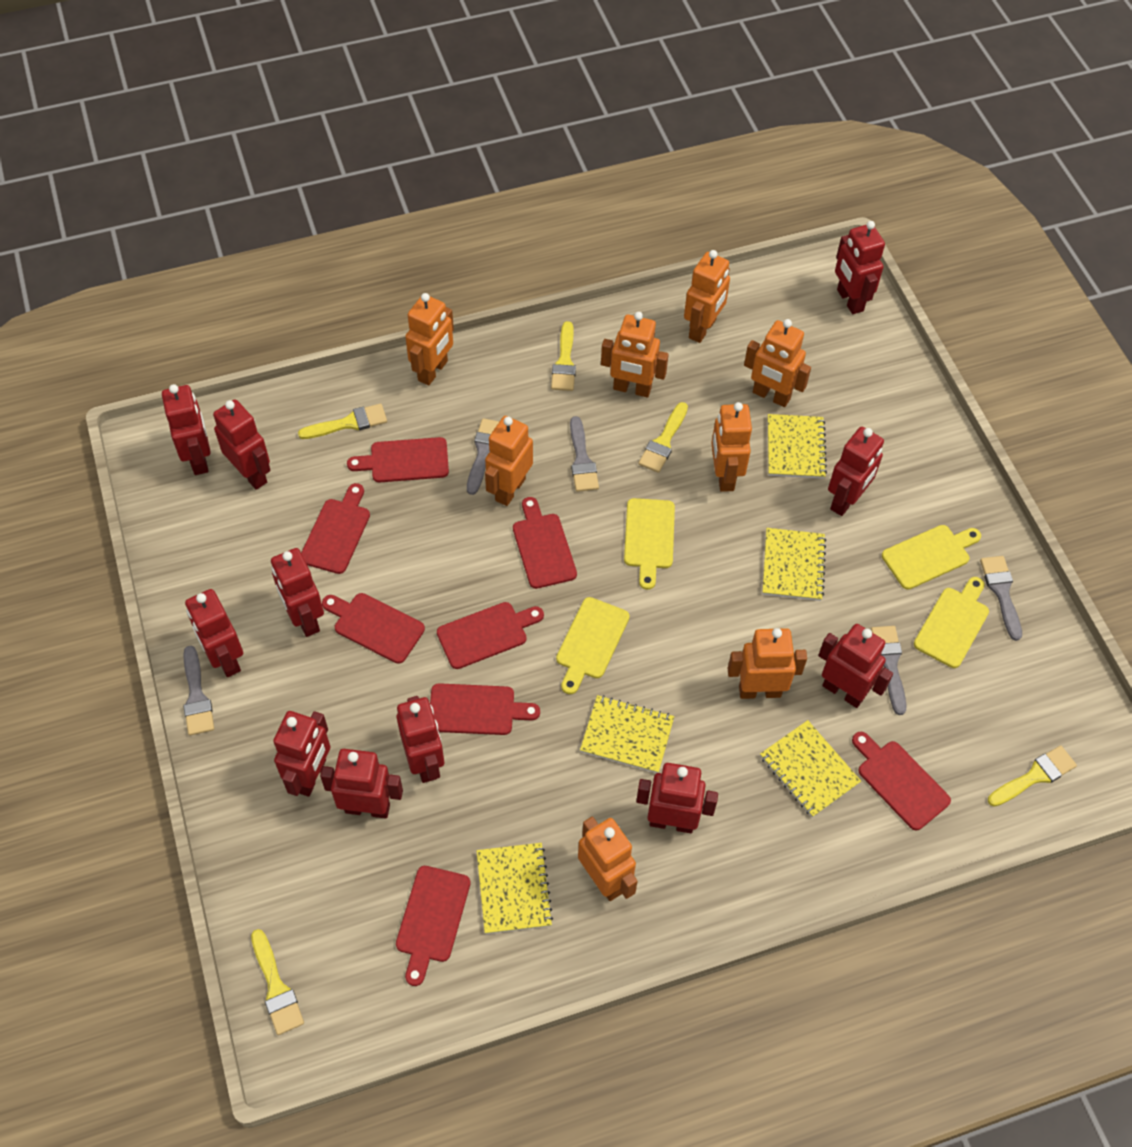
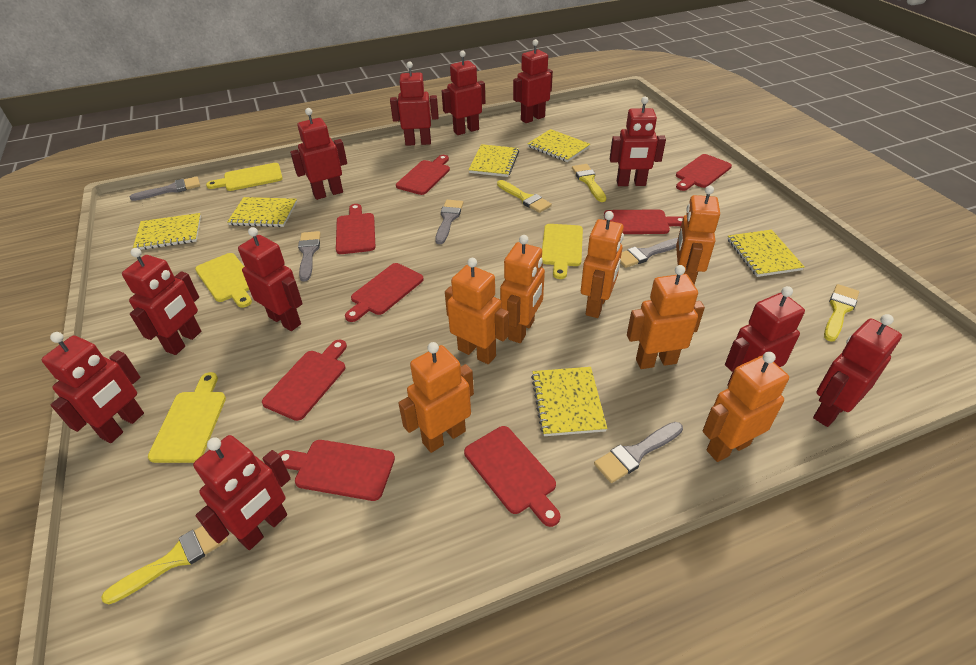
orange robot: 8 -> 7
yellow brush: 5 -> 4
yellow notebook: 5 -> 6

